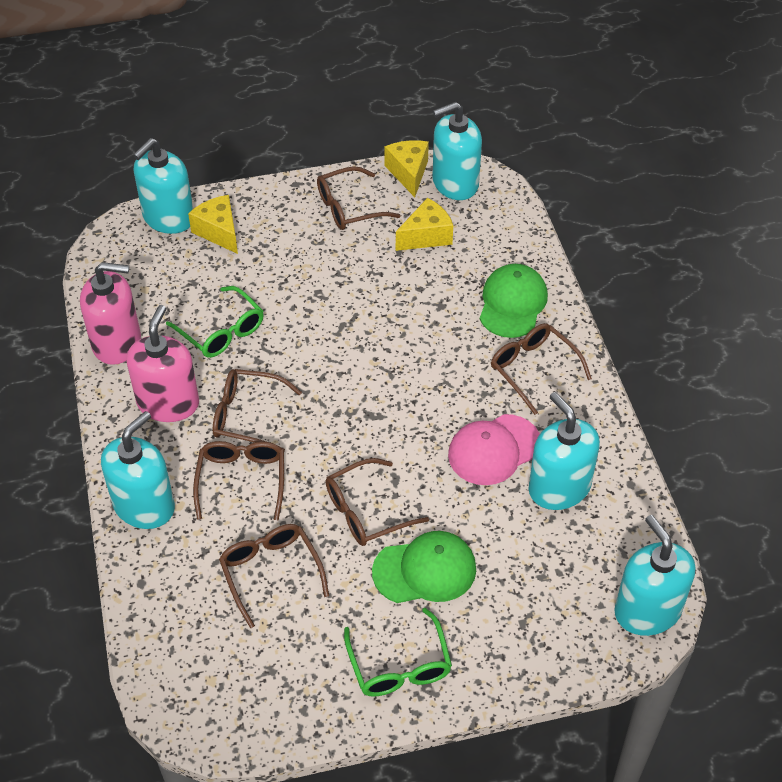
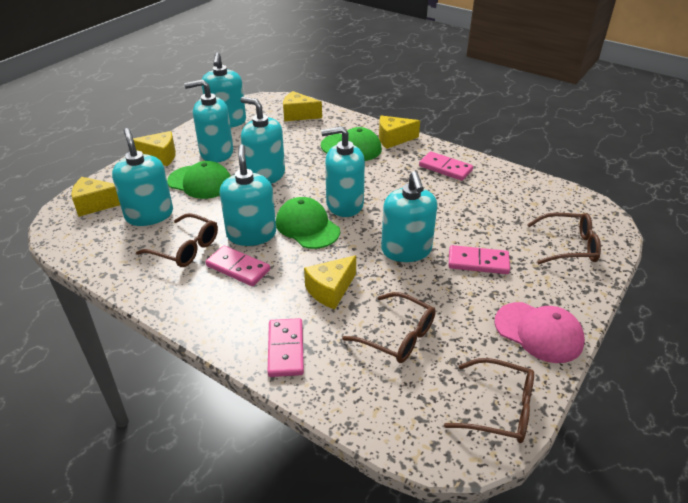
brown glasses: 6 -> 4
green cap: 2 -> 3
green glasses: 2 -> 0
pink domino: 0 -> 4
pink soap dispenser: 2 -> 0
turquoise soap dispenser: 5 -> 7
yellow cheese: 3 -> 5

